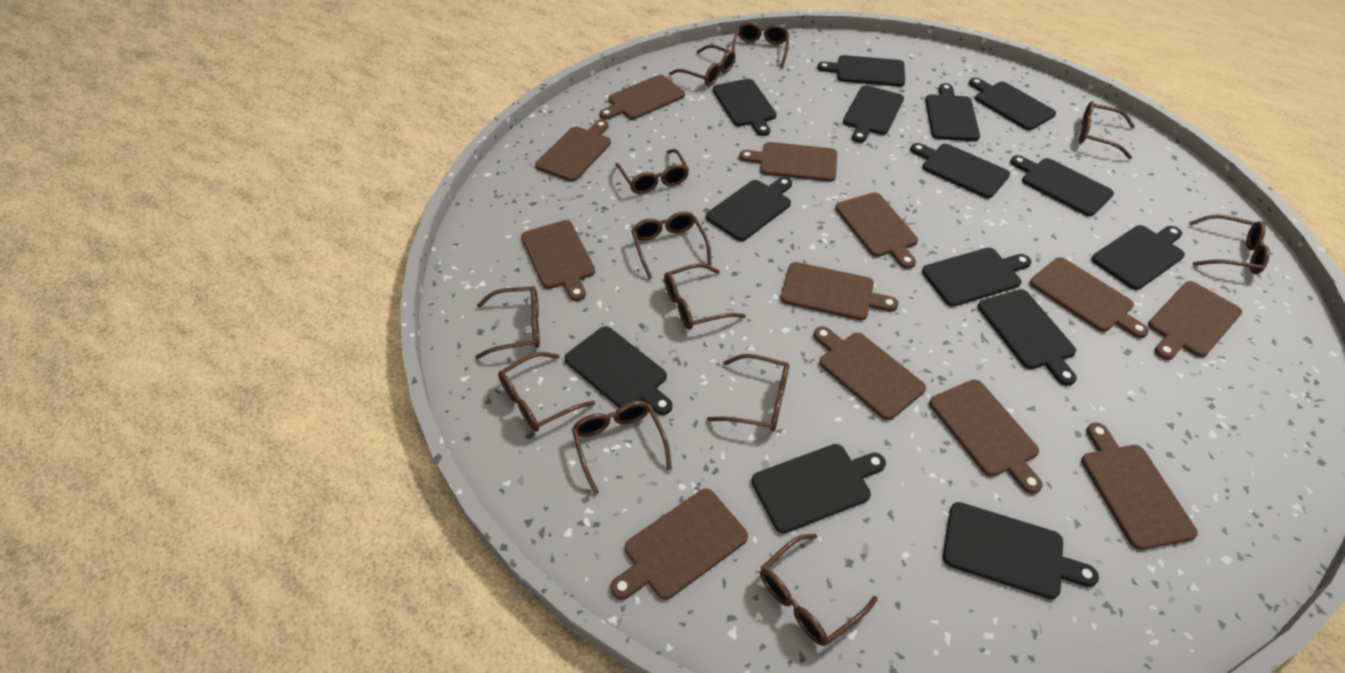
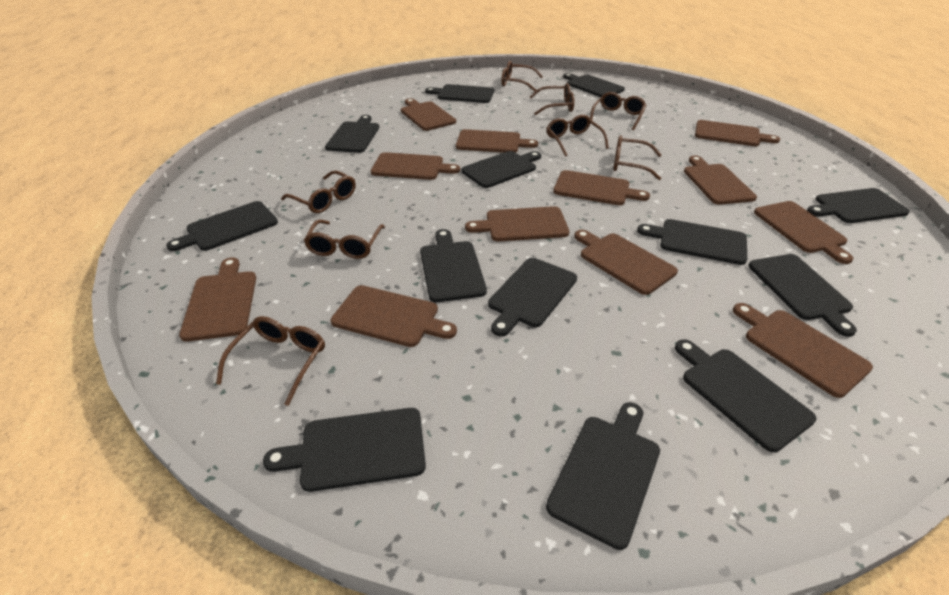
black cutting board: 14 -> 13
brown glasses: 12 -> 8

